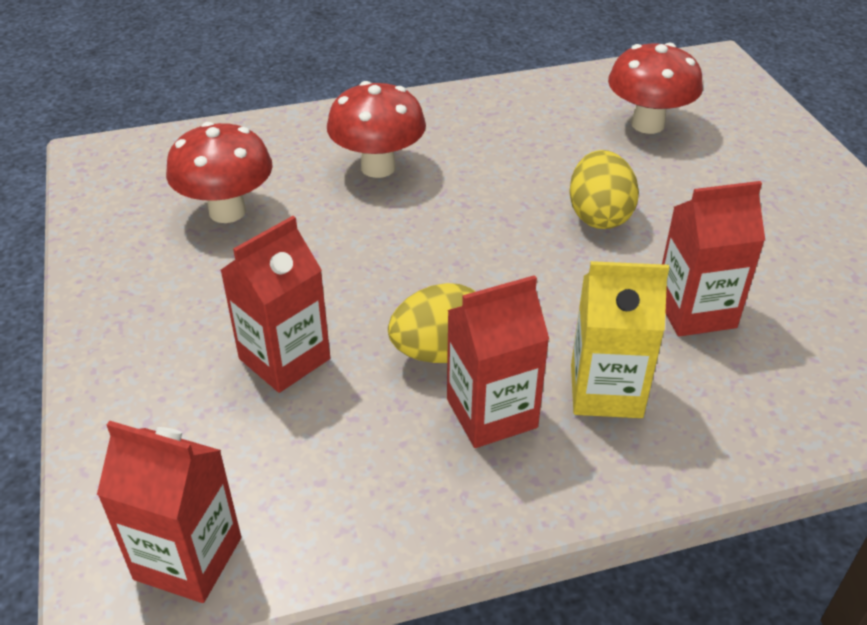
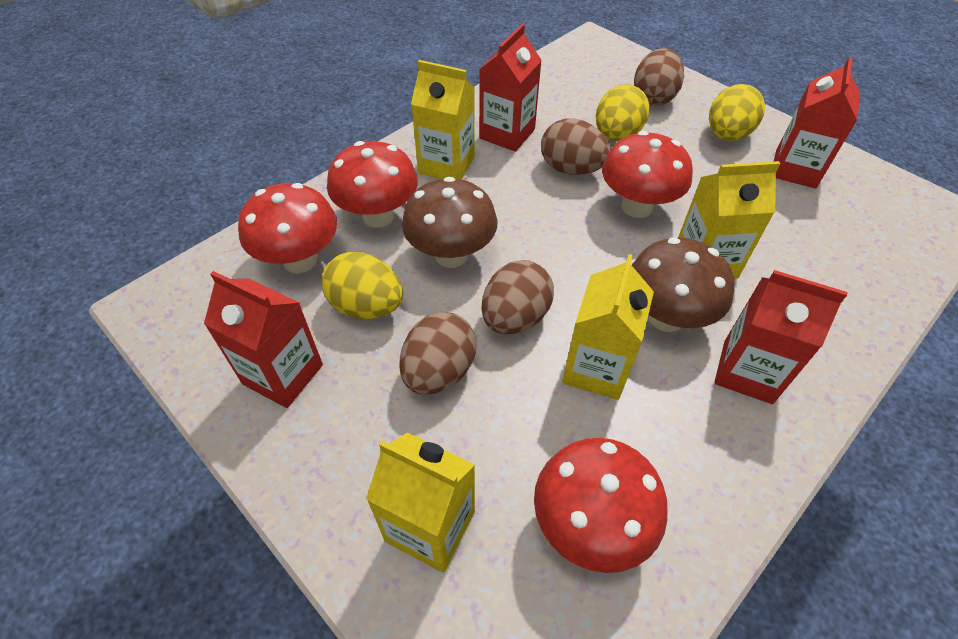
brown egg: 0 -> 4
brown mushroom: 0 -> 2
red mushroom: 3 -> 4
yellow carton: 1 -> 4
yellow egg: 2 -> 3

